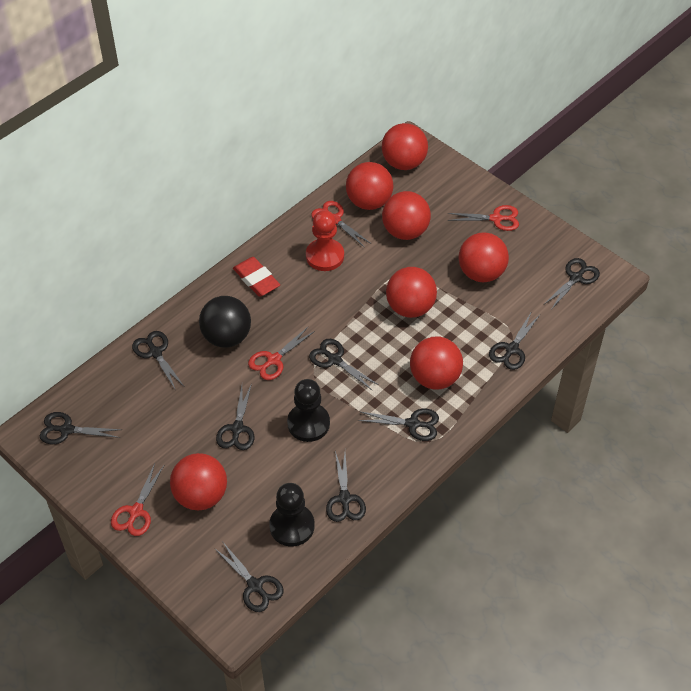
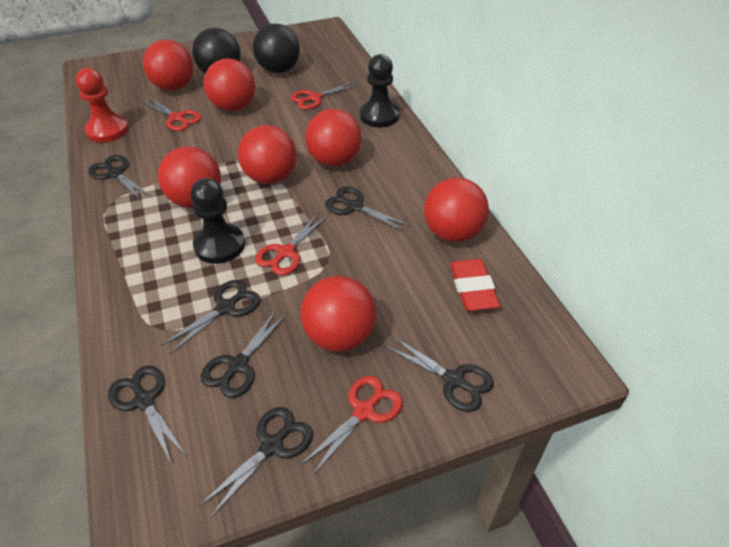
black ball: 1 -> 2
black scissors: 9 -> 7

